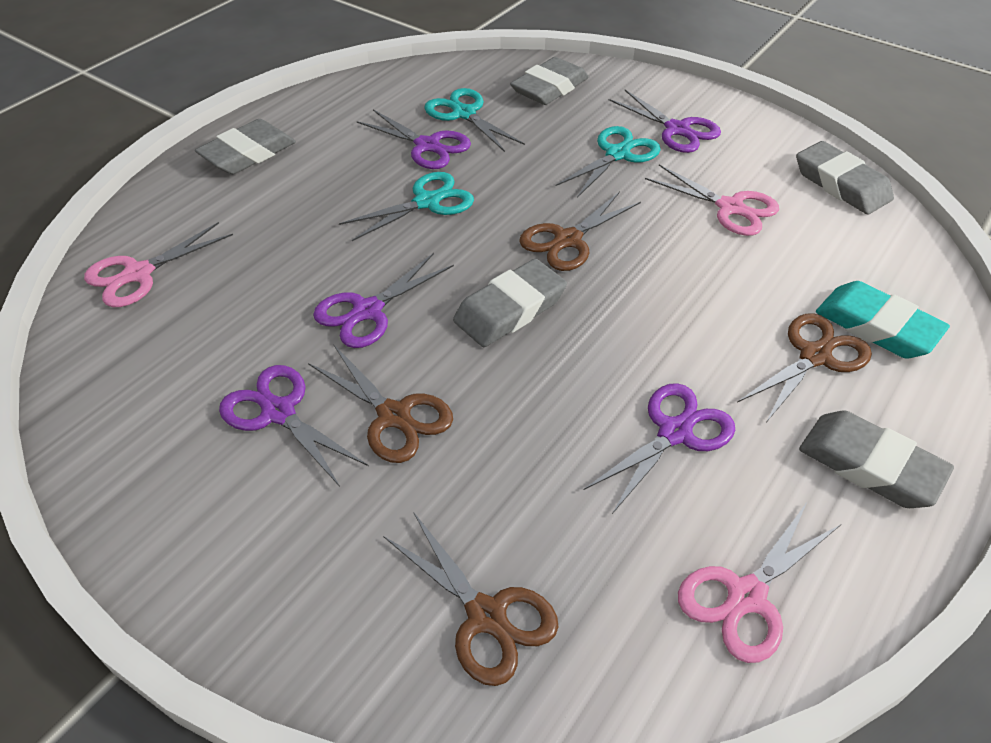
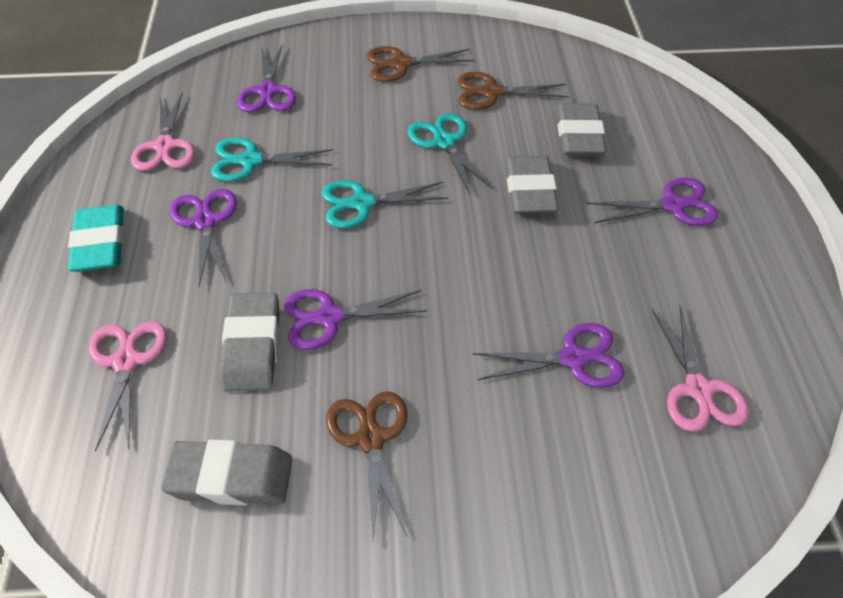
brown scissors: 4 -> 3
grey eraser: 5 -> 4

